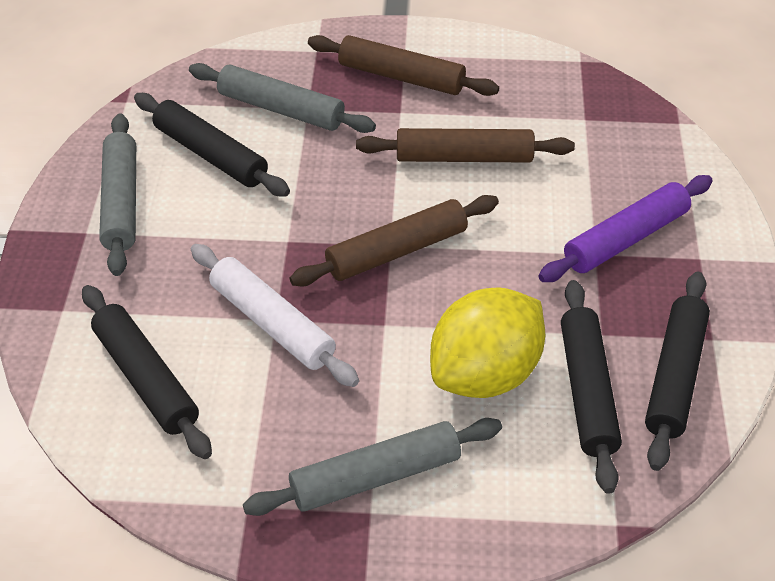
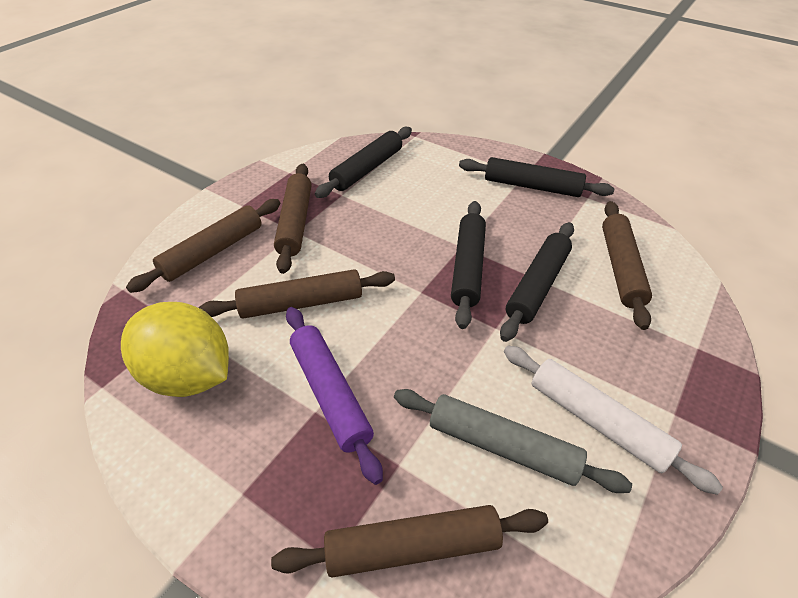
brown rolling pin: 3 -> 5
grey rolling pin: 3 -> 1

